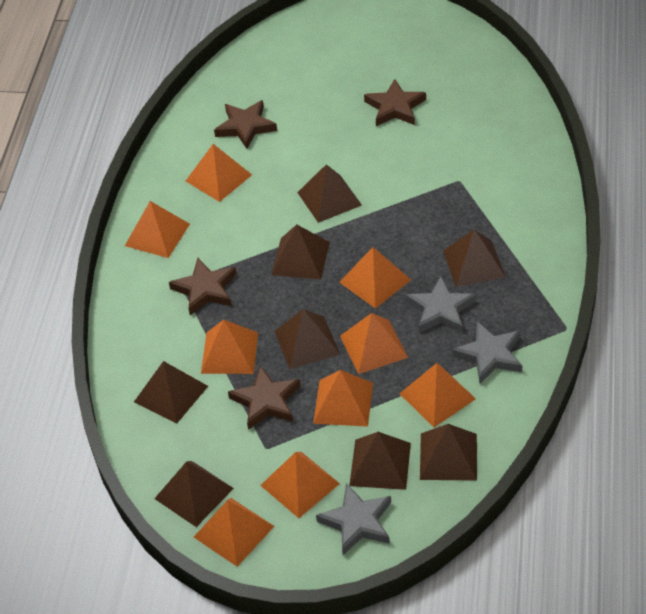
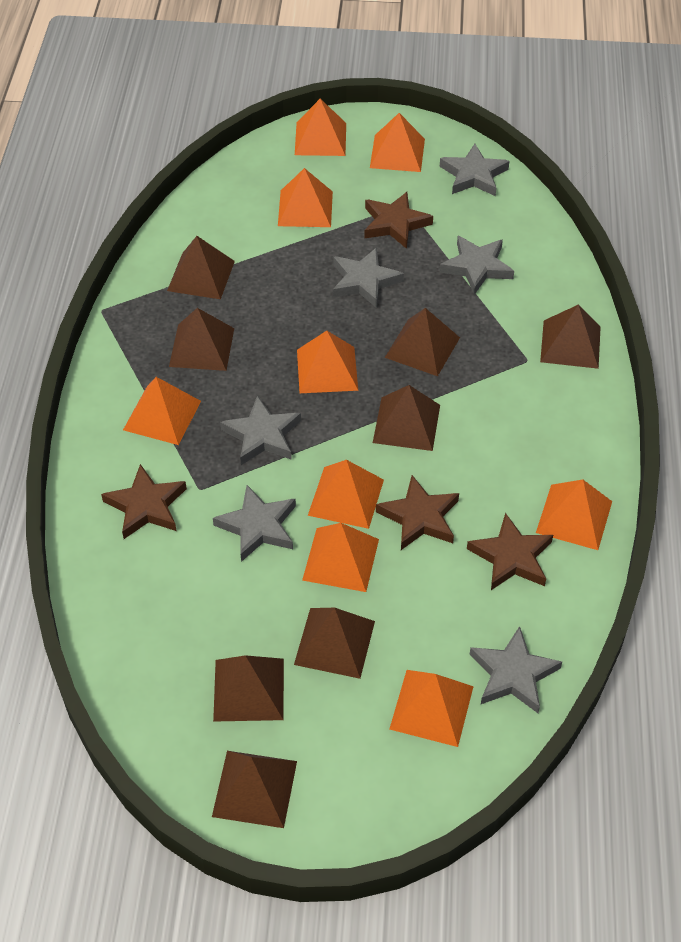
grey star: 3 -> 6

